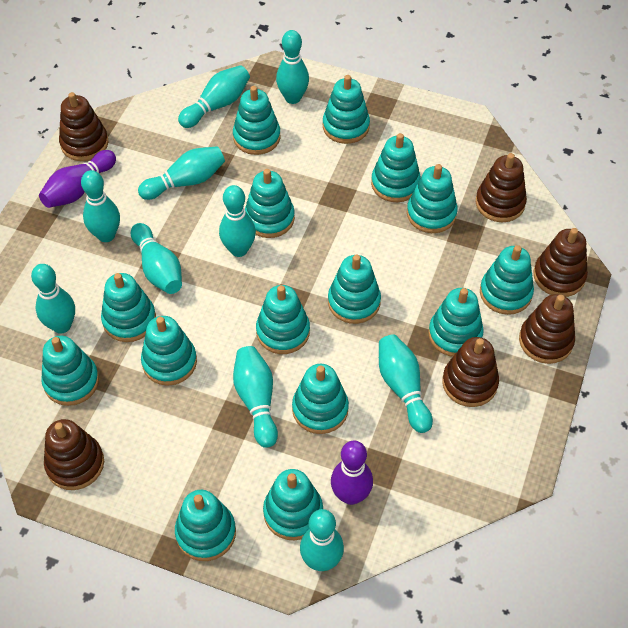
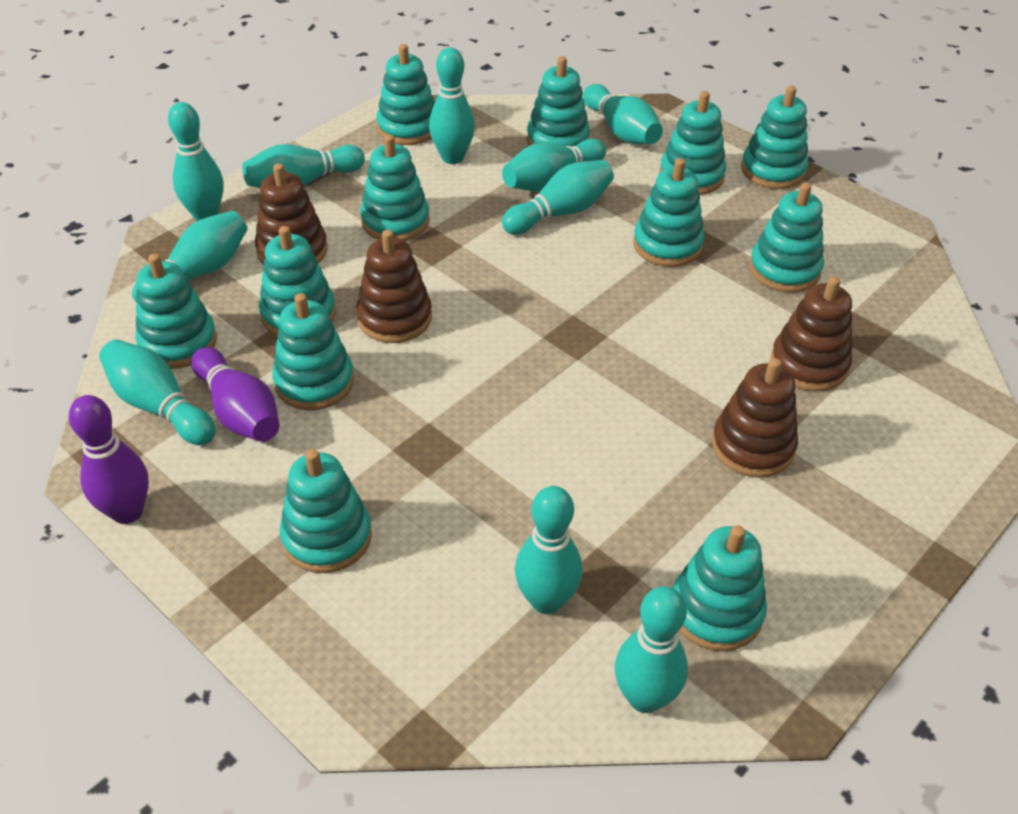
brown stacking toy: 6 -> 4
turquoise stacking toy: 15 -> 12

